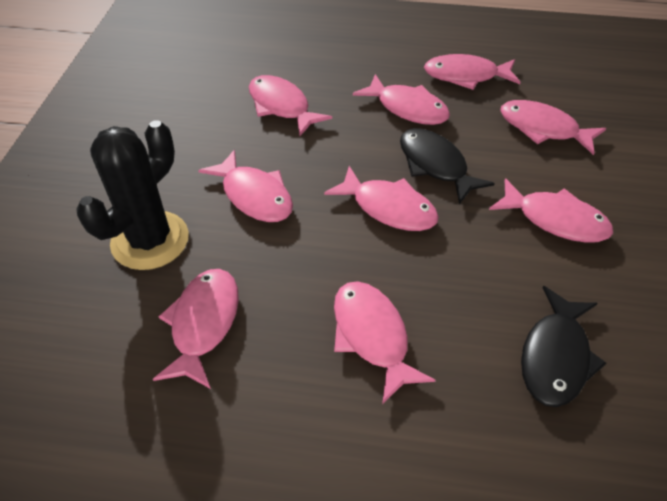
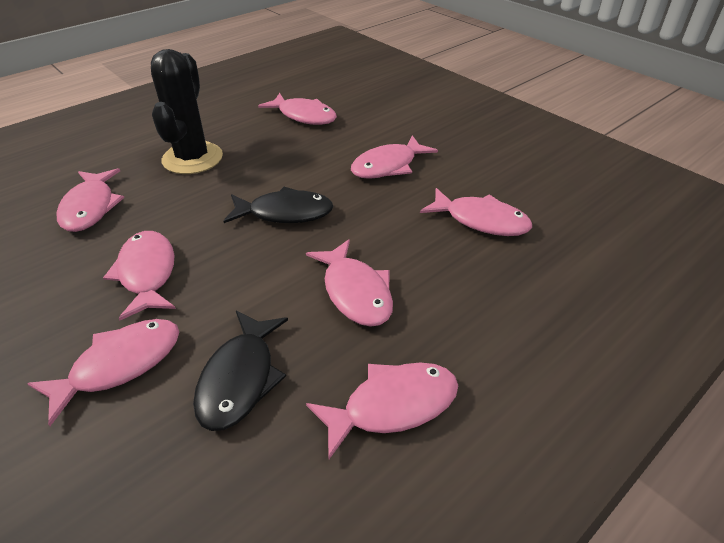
pink fish: 9 -> 8

